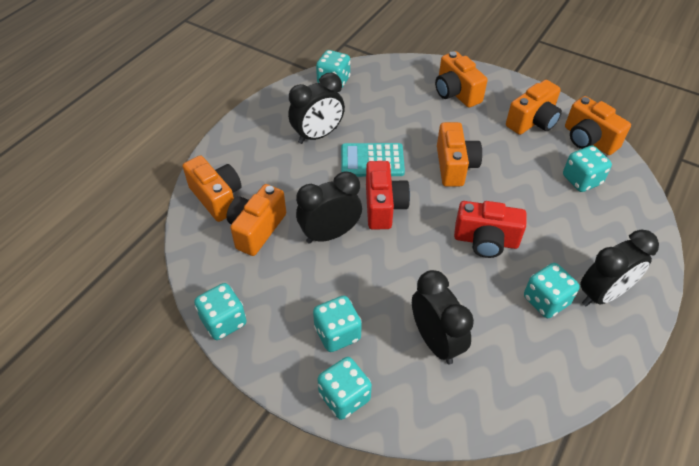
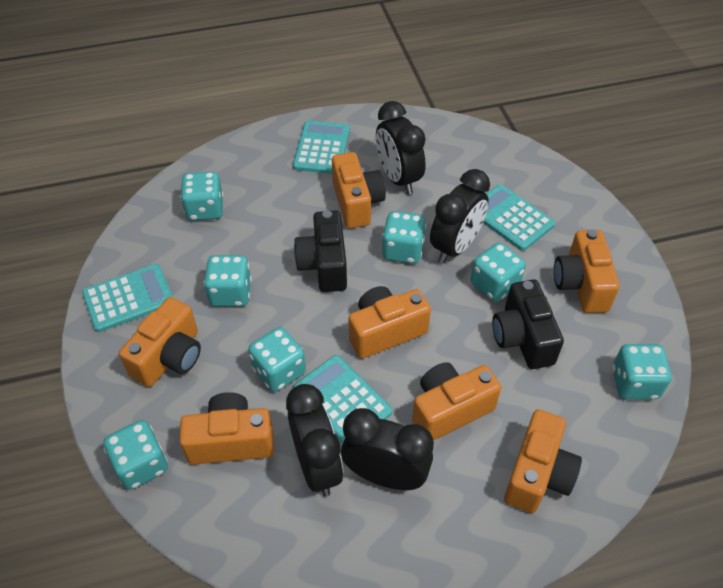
black camera: 0 -> 2
orange camera: 6 -> 7
red camera: 2 -> 0
turquoise calculator: 1 -> 4
turquoise dice: 6 -> 7

